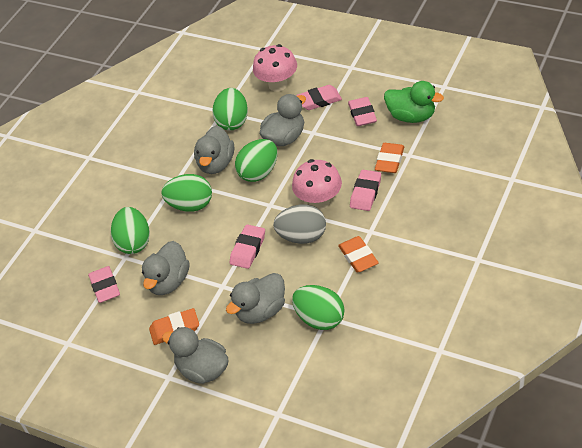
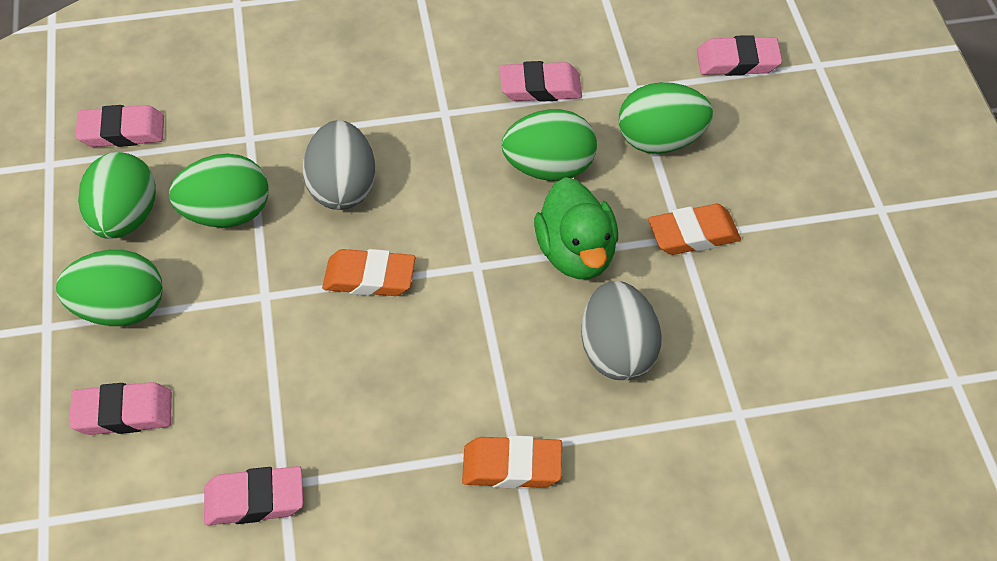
grey duck: 5 -> 0
grey egg: 1 -> 2
pink mushroom: 2 -> 0

